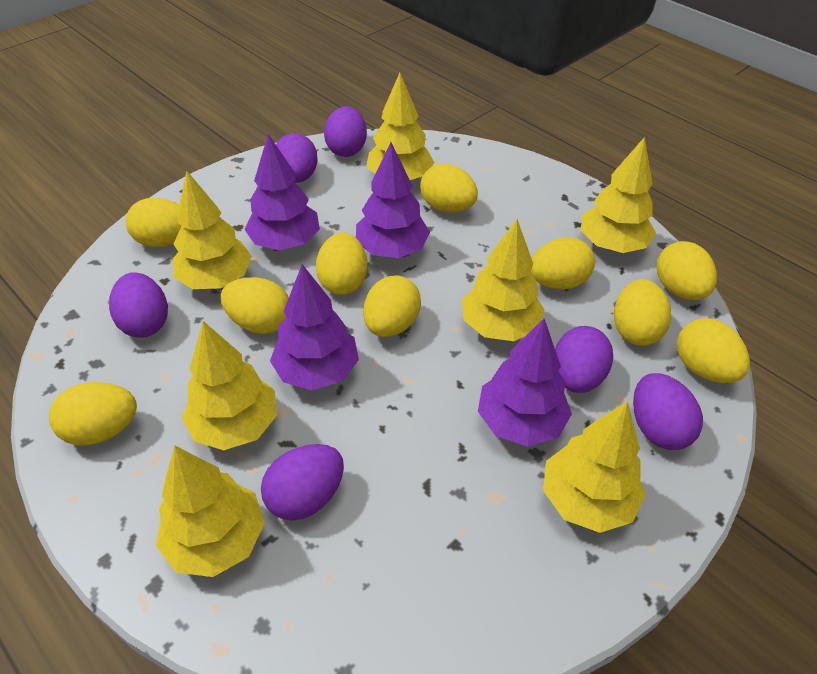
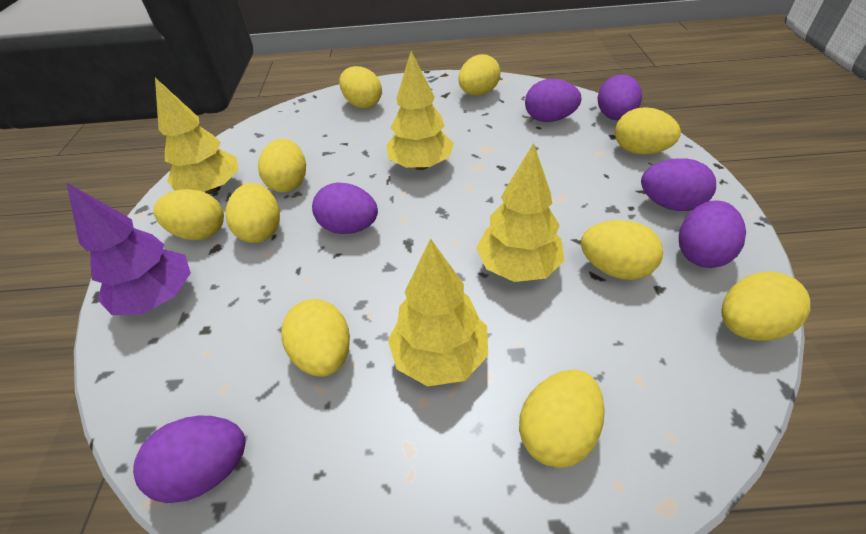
purple tree: 4 -> 1
yellow tree: 7 -> 4

